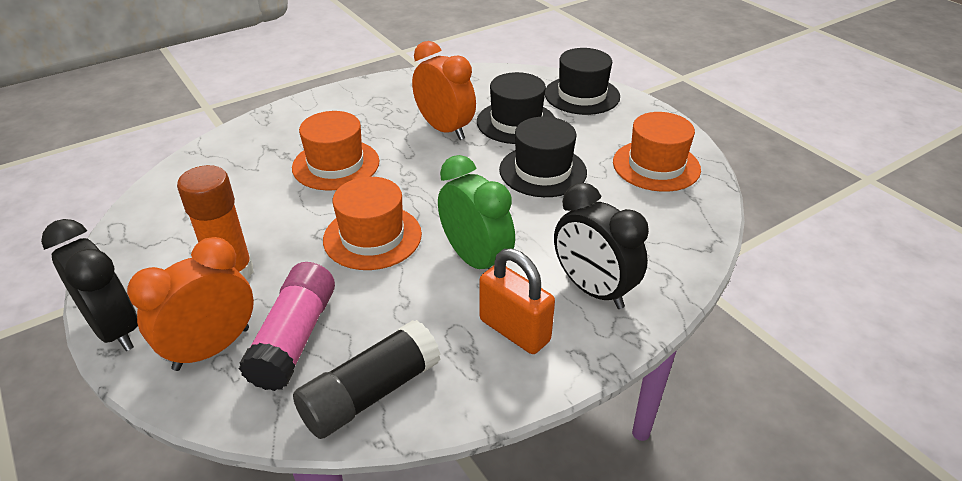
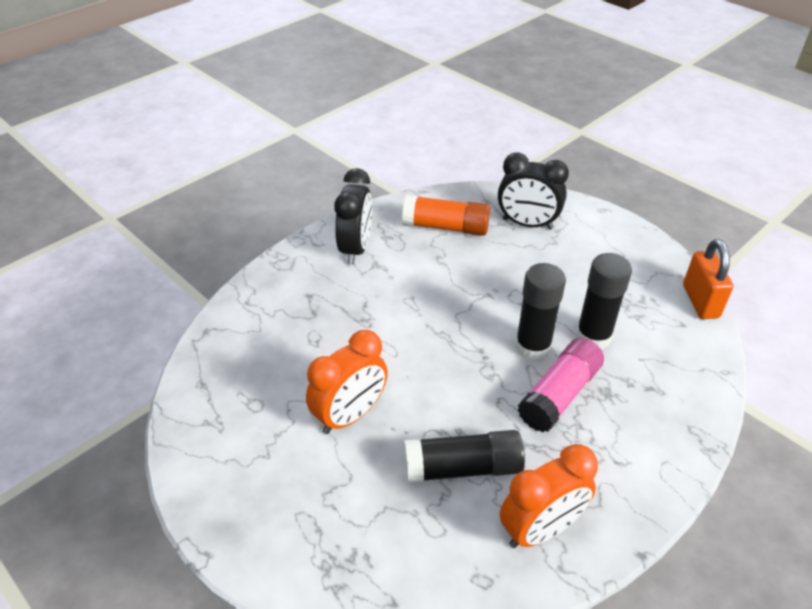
black glue stick: 1 -> 3
black hat: 3 -> 0
green clock: 1 -> 0
orange hat: 3 -> 0

